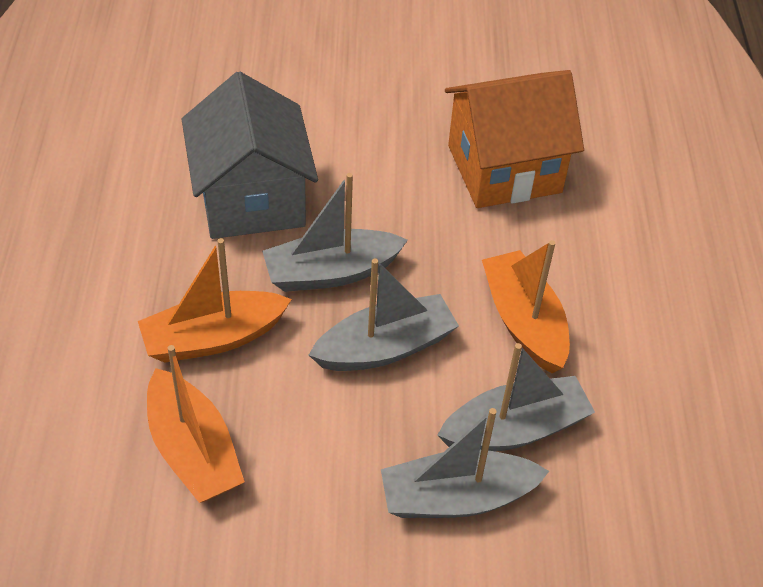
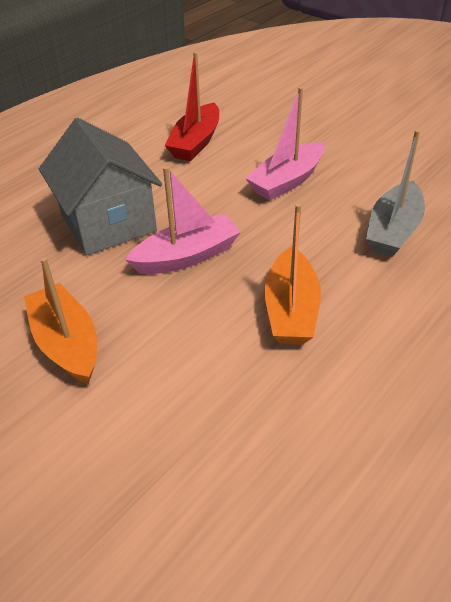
grey boat: 4 -> 1
orange boat: 3 -> 2
orange house: 1 -> 0
pink boat: 0 -> 2
red boat: 0 -> 1

